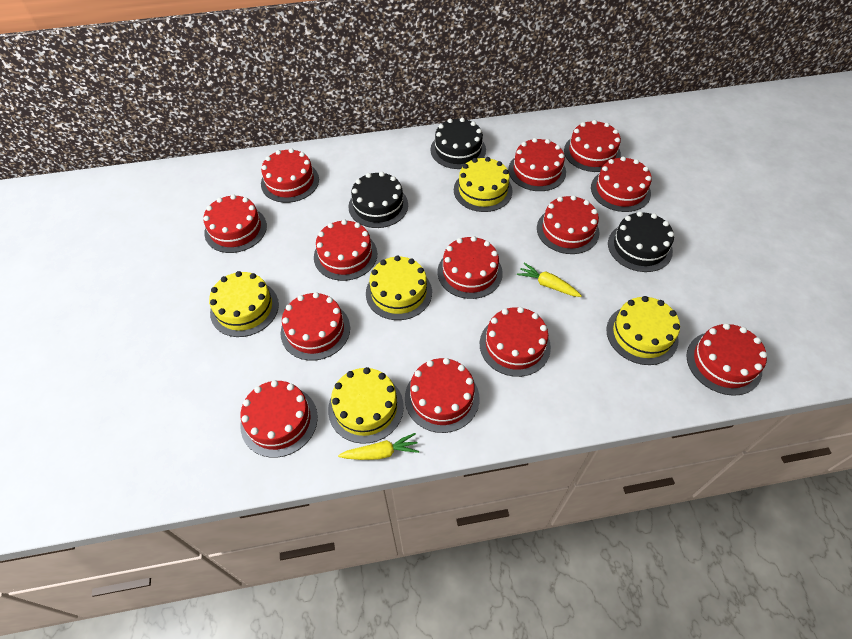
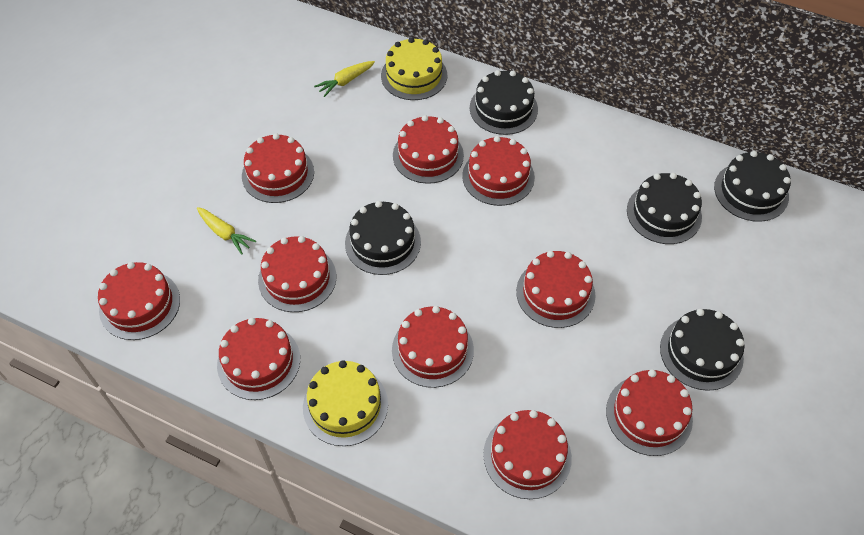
black cake: 3 -> 5
red cake: 13 -> 10
yellow cake: 5 -> 2

